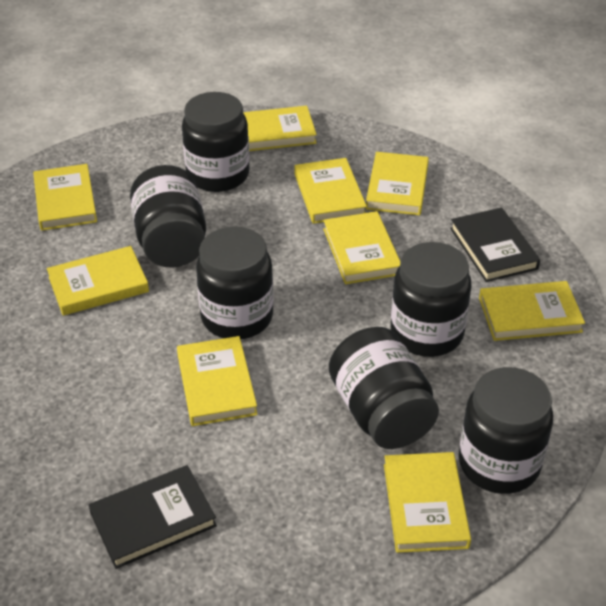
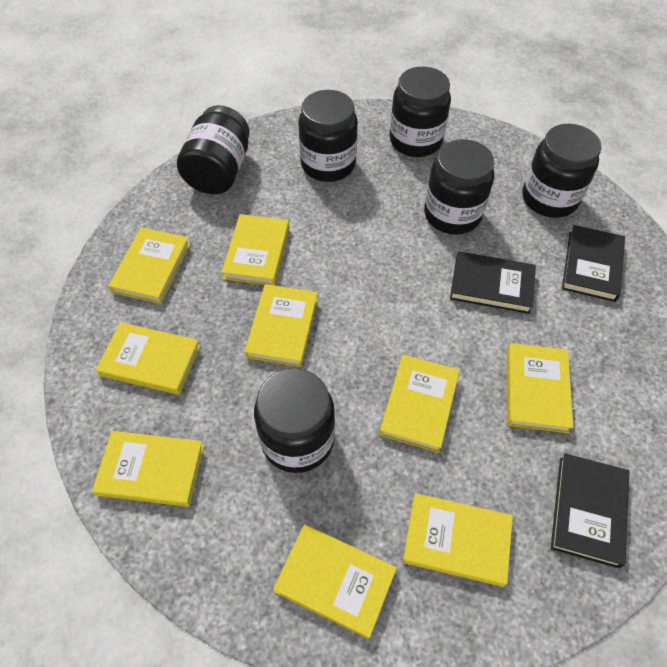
black book: 2 -> 3

